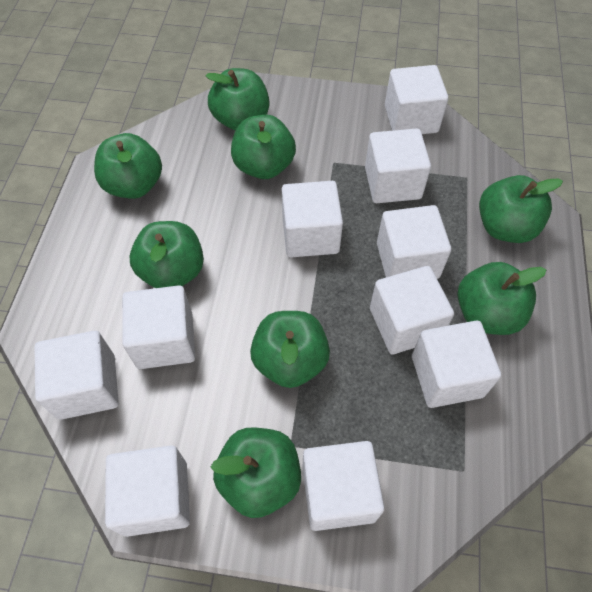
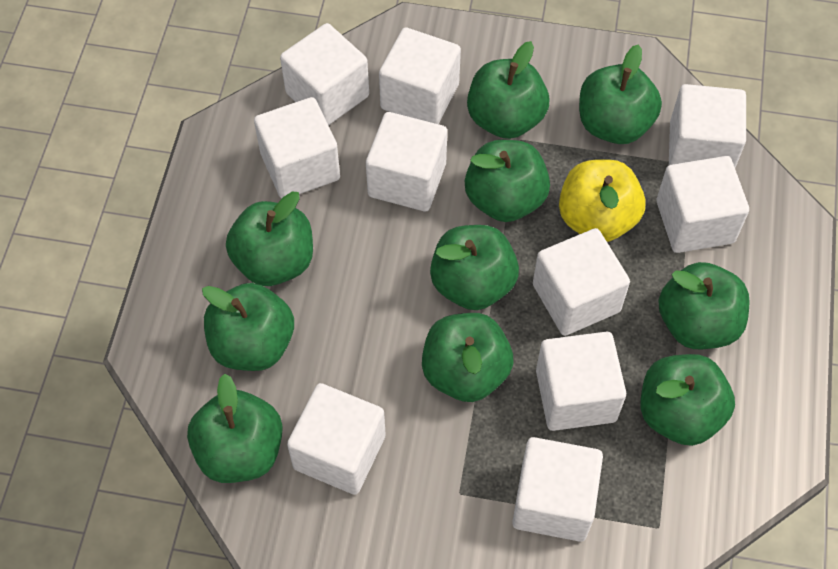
green apple: 8 -> 10
yellow apple: 0 -> 1

